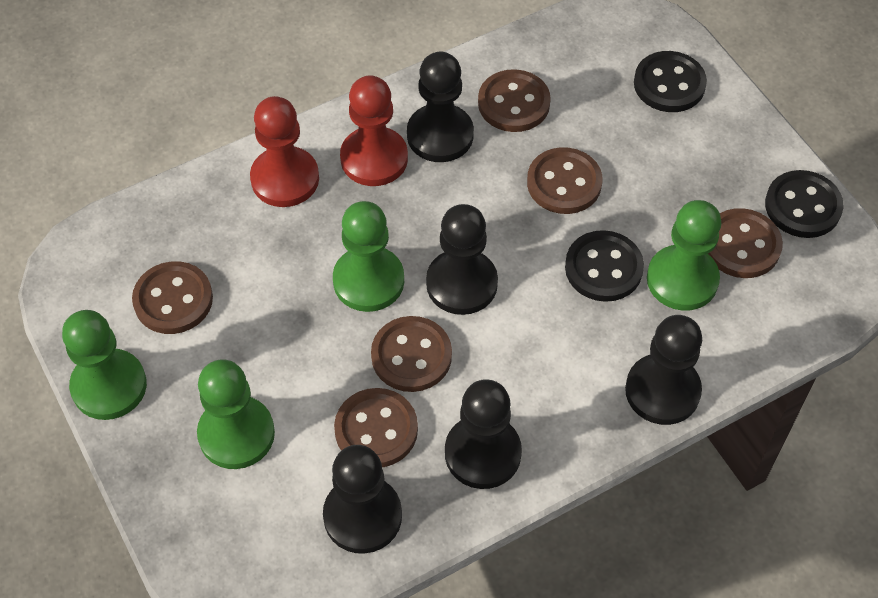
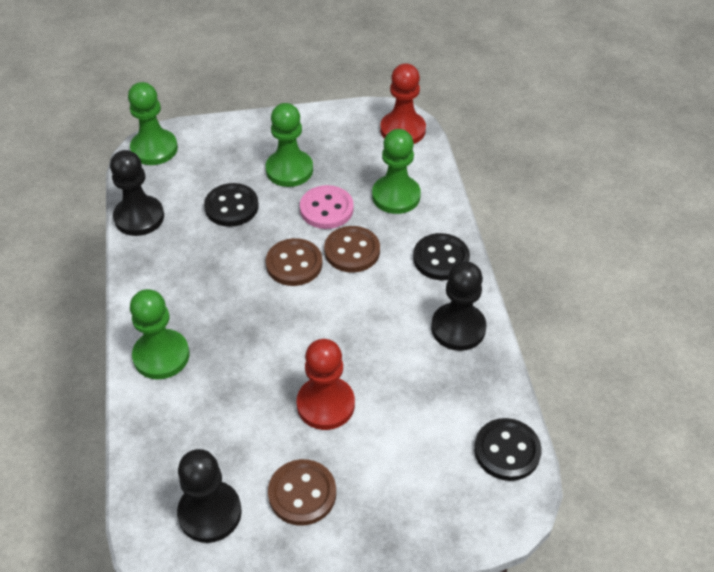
black pawn: 5 -> 3
brown button: 6 -> 3
pink button: 0 -> 1

